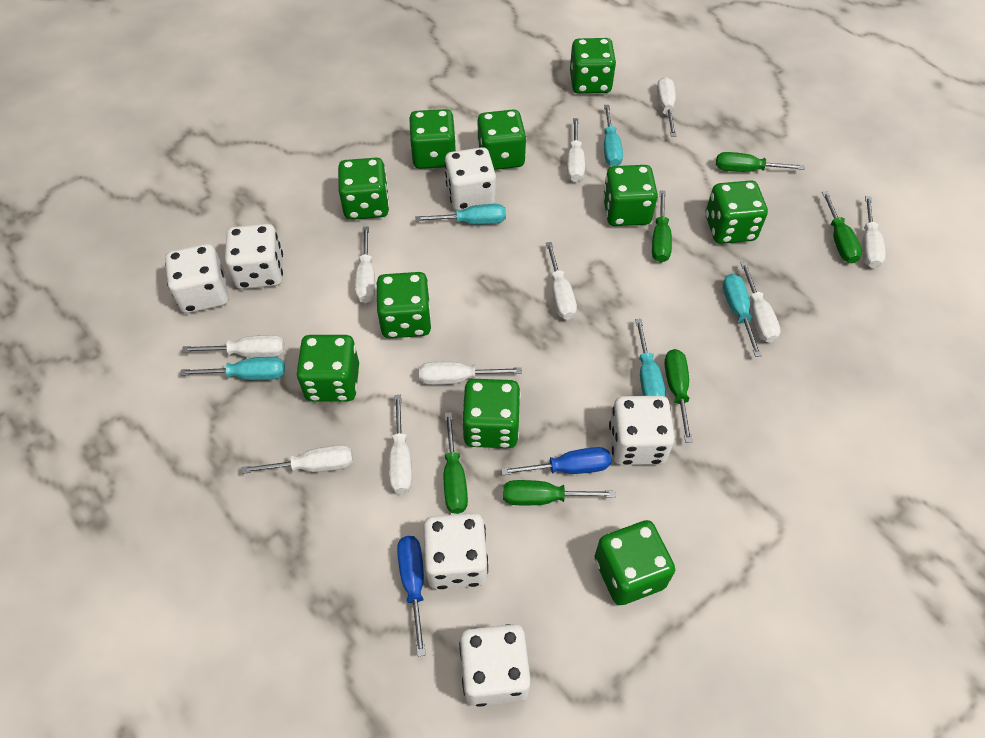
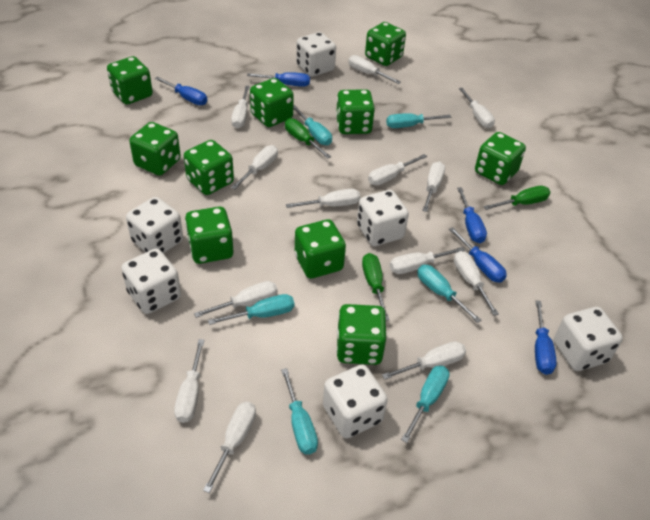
blue screwdriver: 2 -> 5
green screwdriver: 6 -> 3
turquoise screwdriver: 5 -> 6
white screwdriver: 10 -> 13

